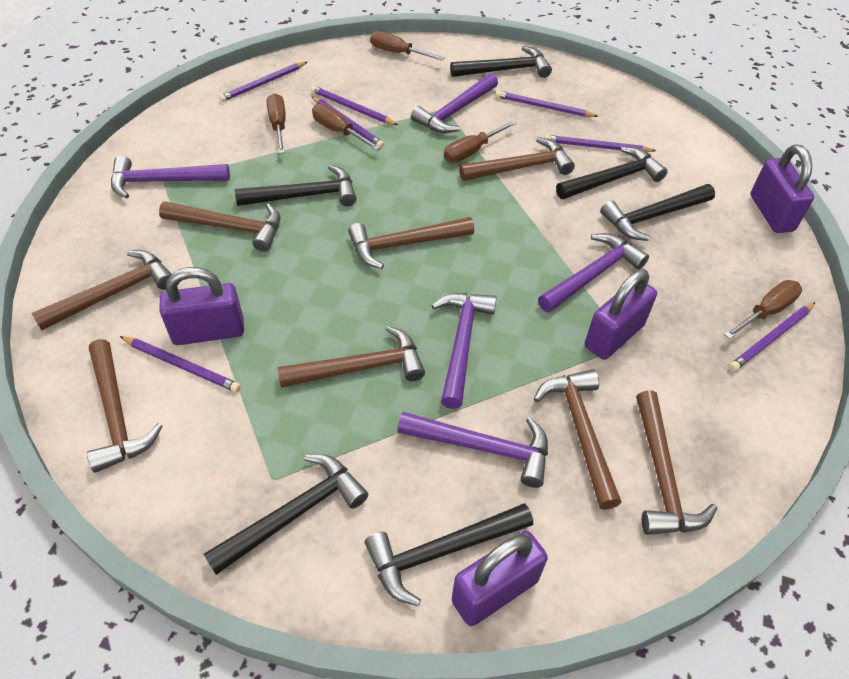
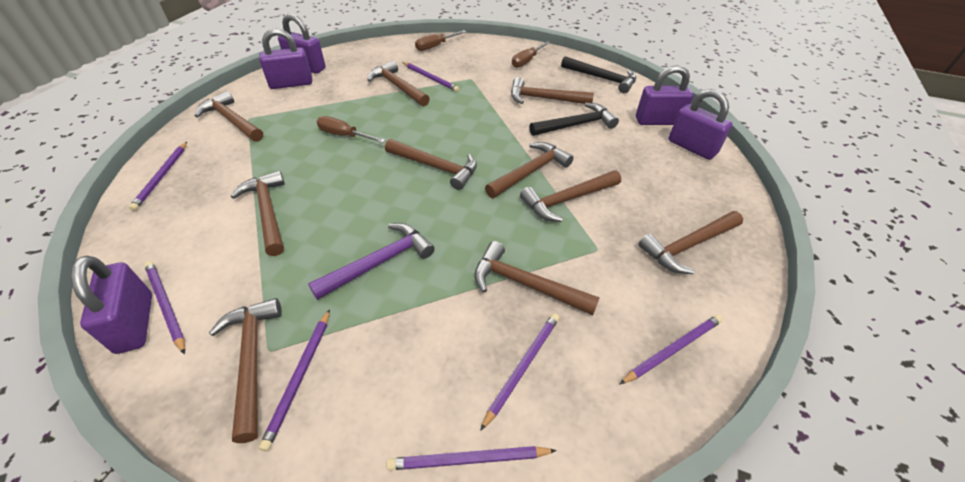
black hammer: 6 -> 2
brown hammer: 8 -> 10
brown screwdriver: 5 -> 3
purple hammer: 5 -> 1
purple padlock: 4 -> 5

